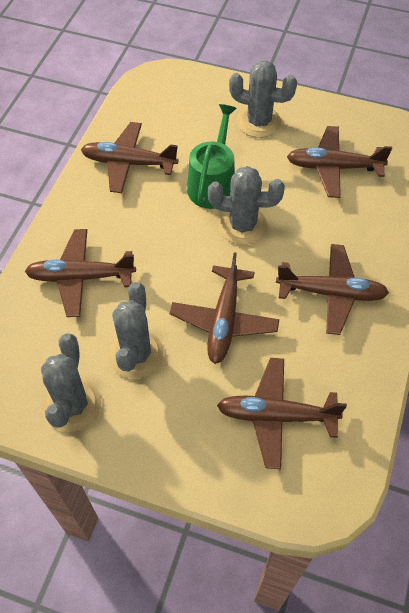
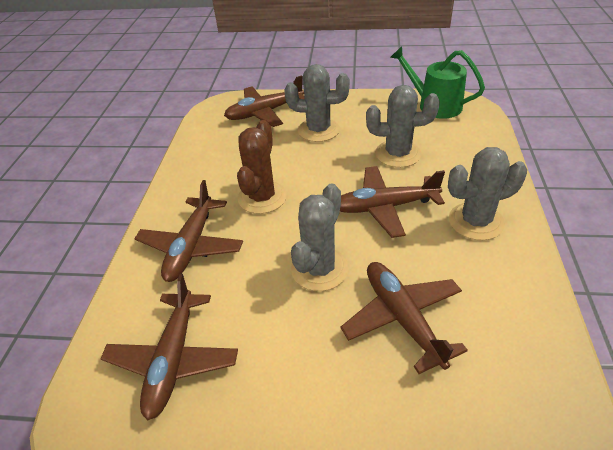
brown cactus: 0 -> 1
brown plane: 6 -> 5

